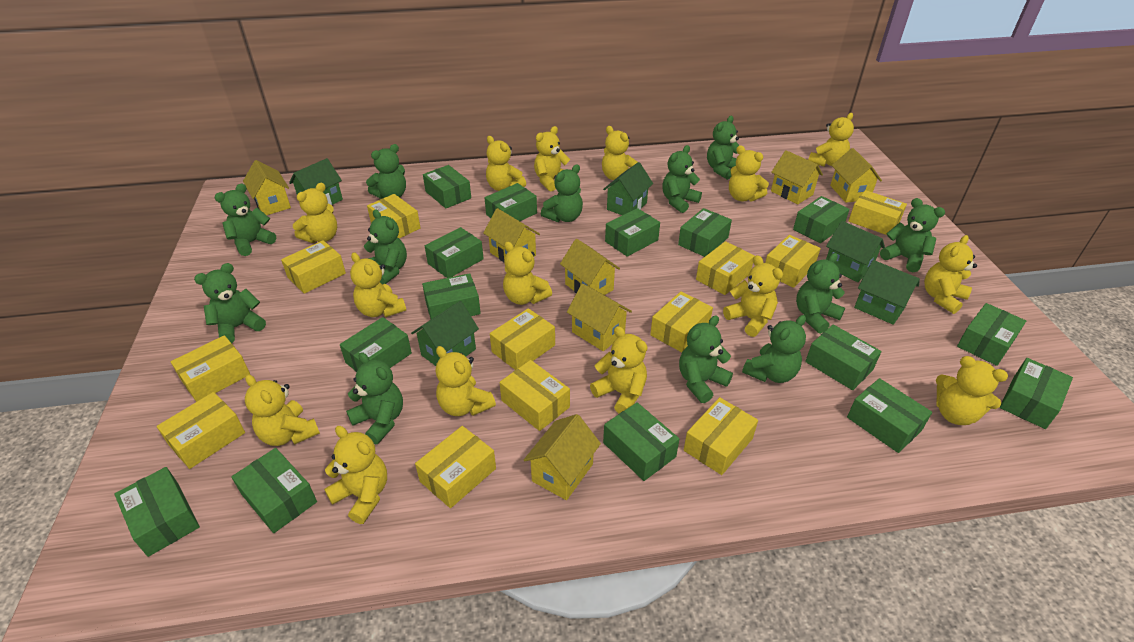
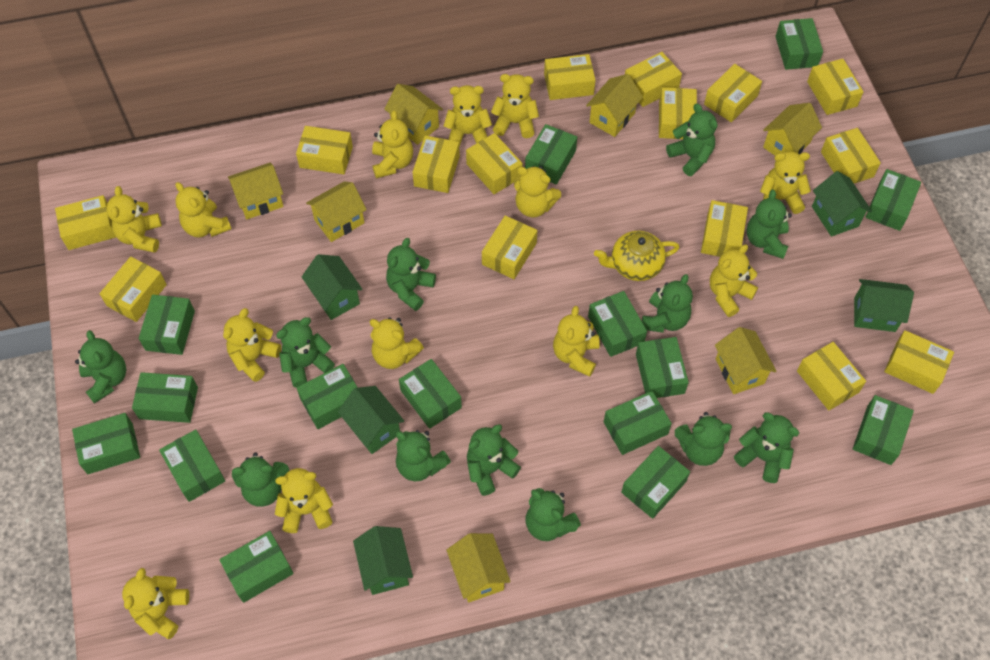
yellow box: 12 -> 15
yellow teapot: 0 -> 1
yellow teddy bear: 15 -> 13

